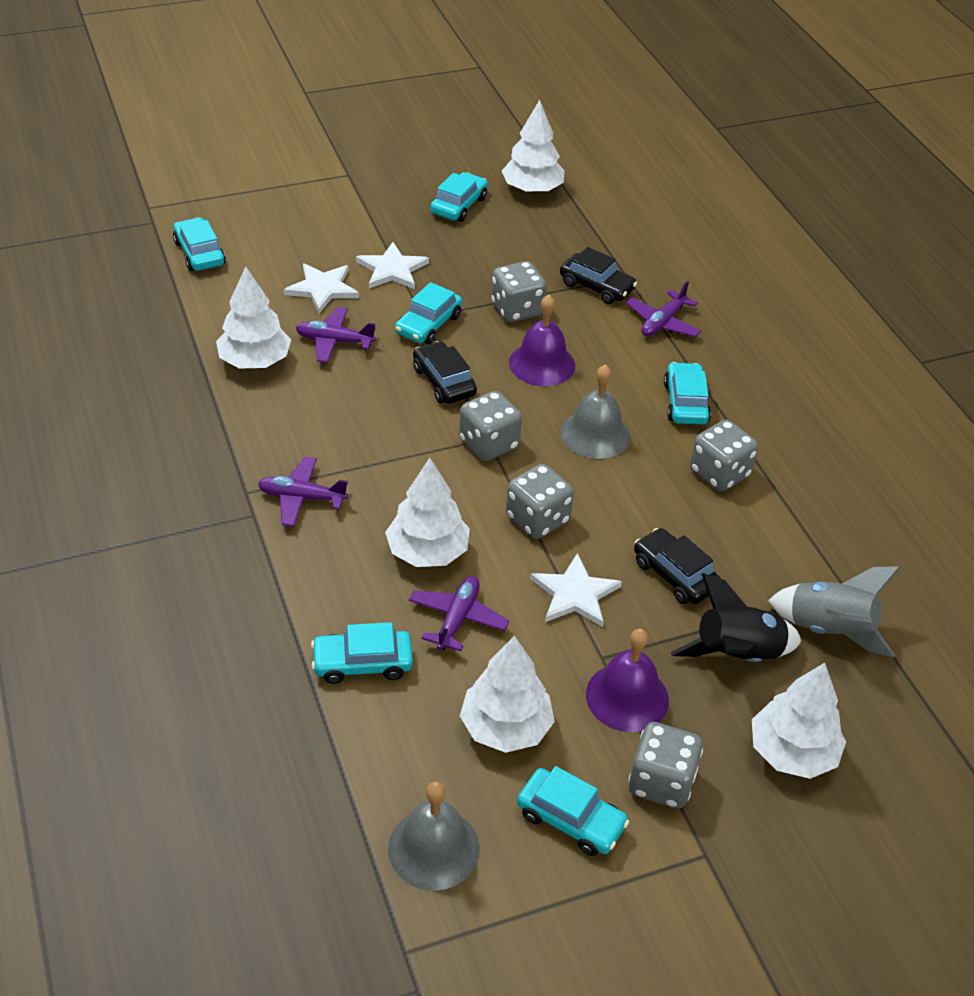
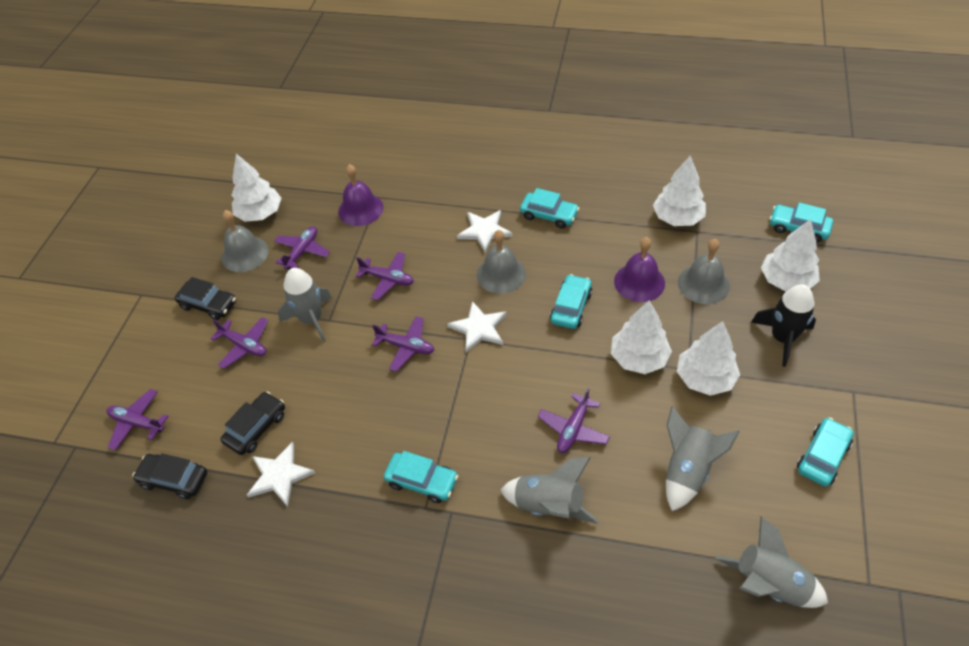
grey bell: 2 -> 3
grey dice: 5 -> 0
grey rocket: 1 -> 4
purple plane: 4 -> 6
turquoise car: 6 -> 5

